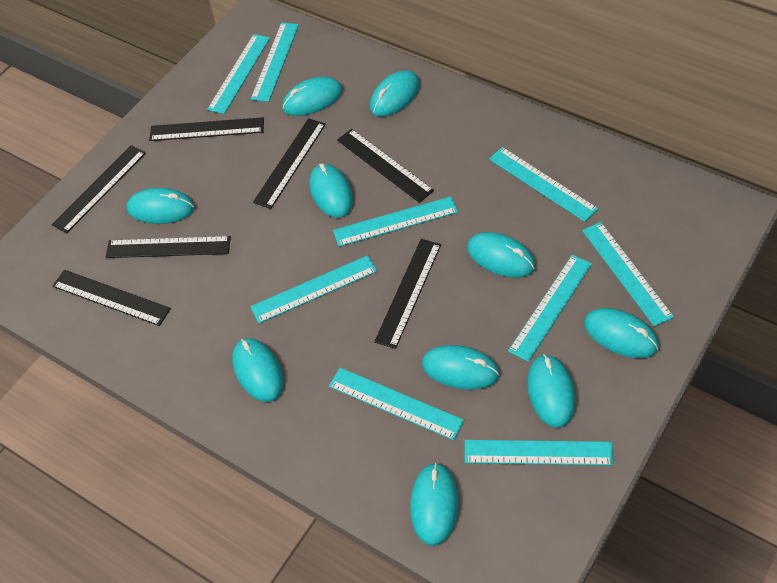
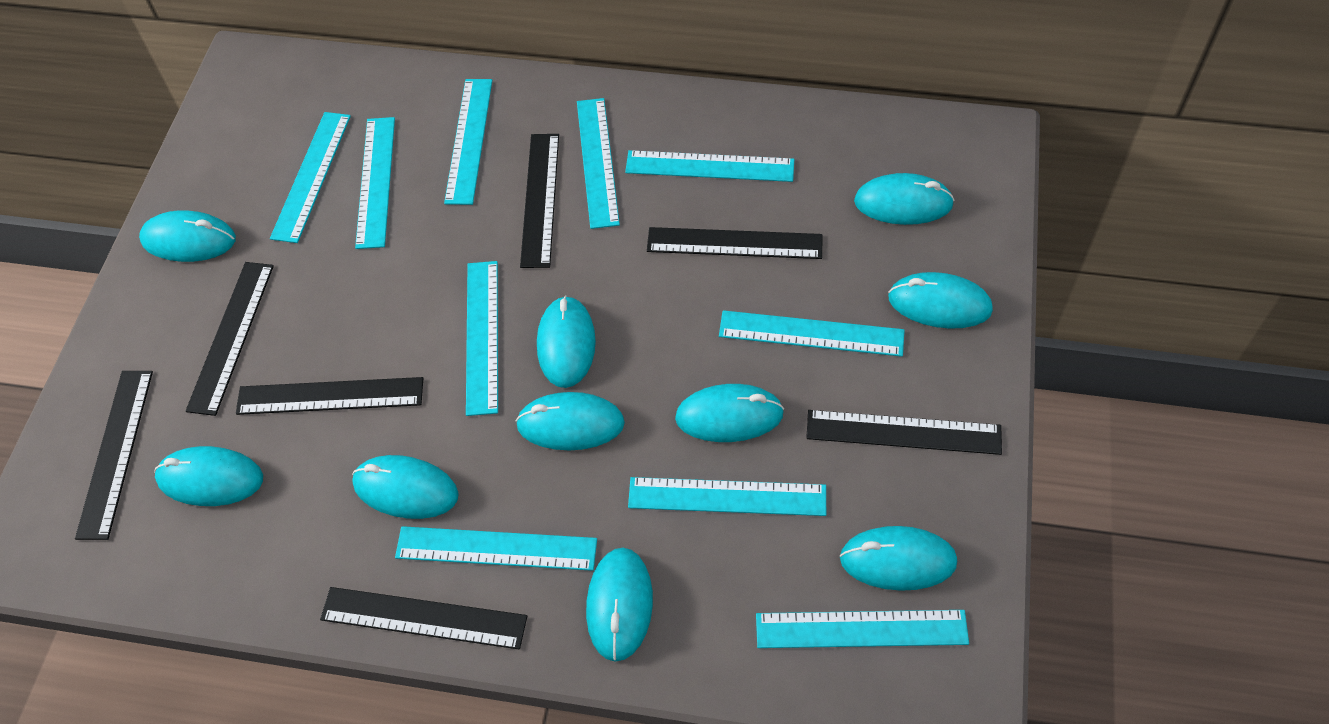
turquoise ruler: 9 -> 10

